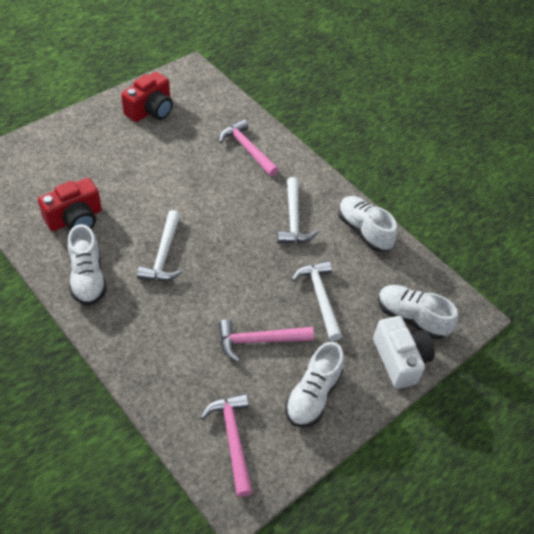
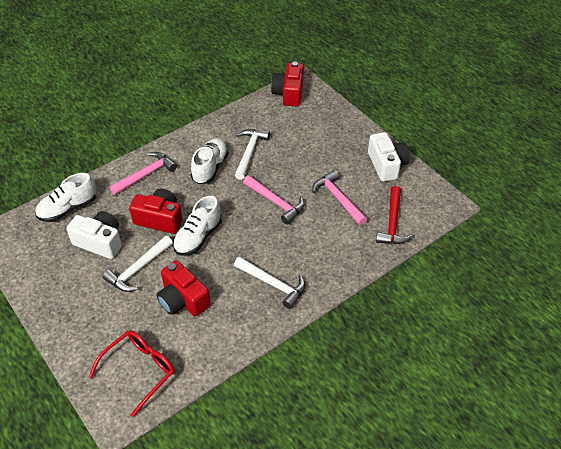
red camera: 2 -> 3
red glasses: 0 -> 1
red hammer: 0 -> 1
white camera: 1 -> 2
white shoe: 4 -> 3

